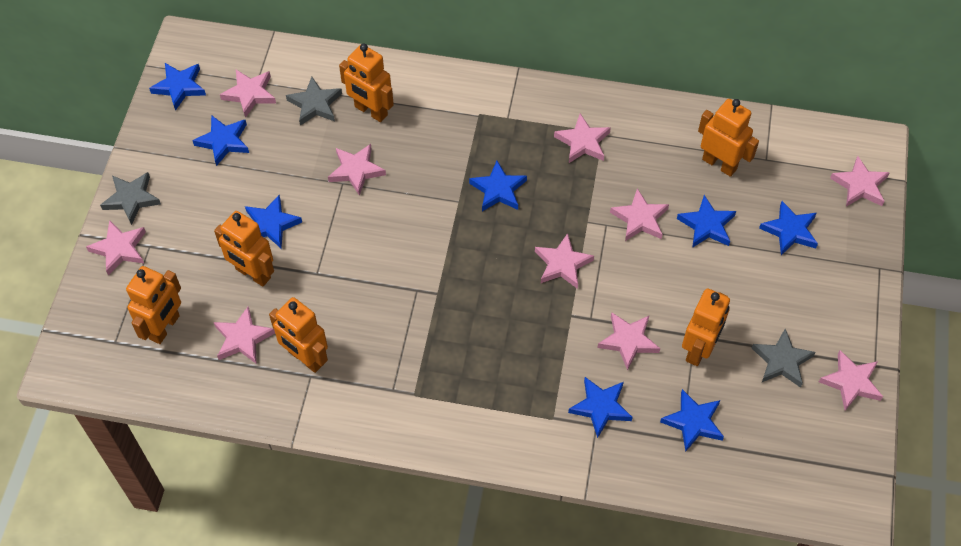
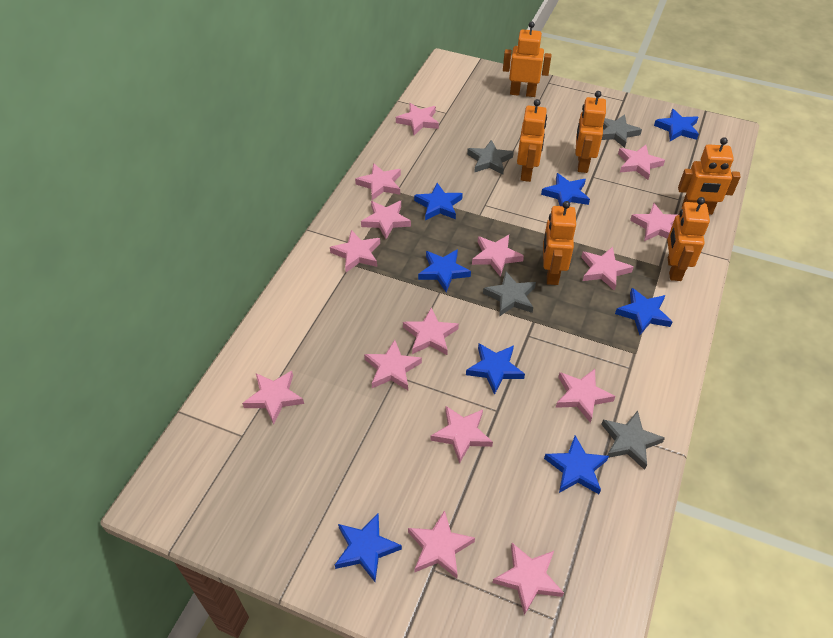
grey star: 3 -> 4
pink star: 10 -> 15

